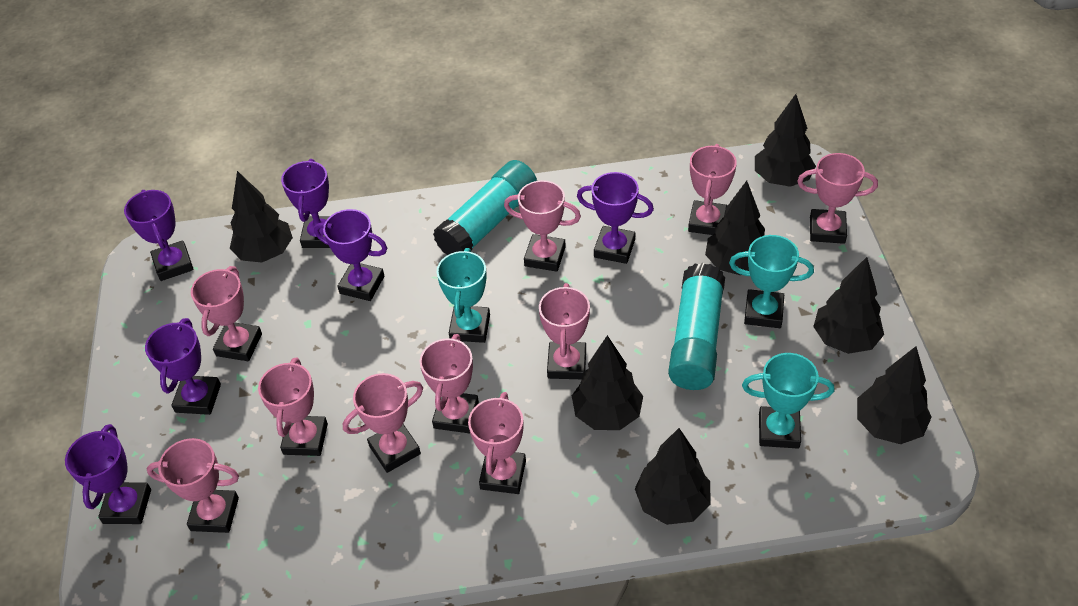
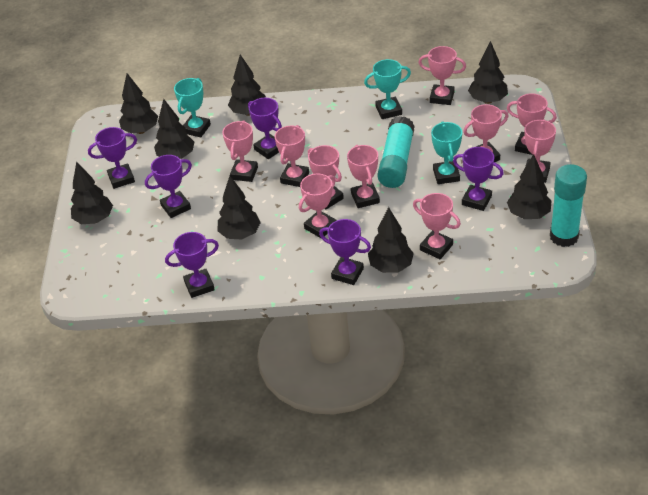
black tree: 7 -> 8

